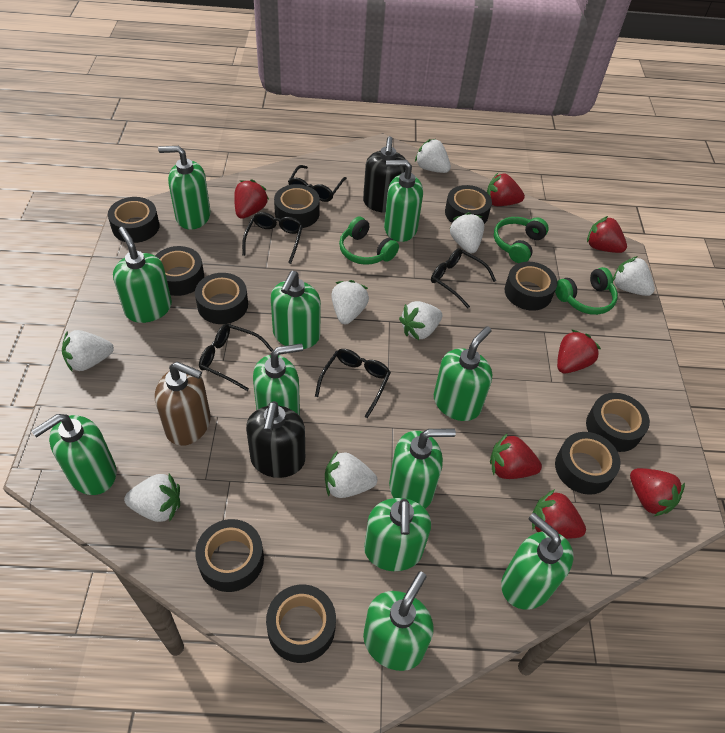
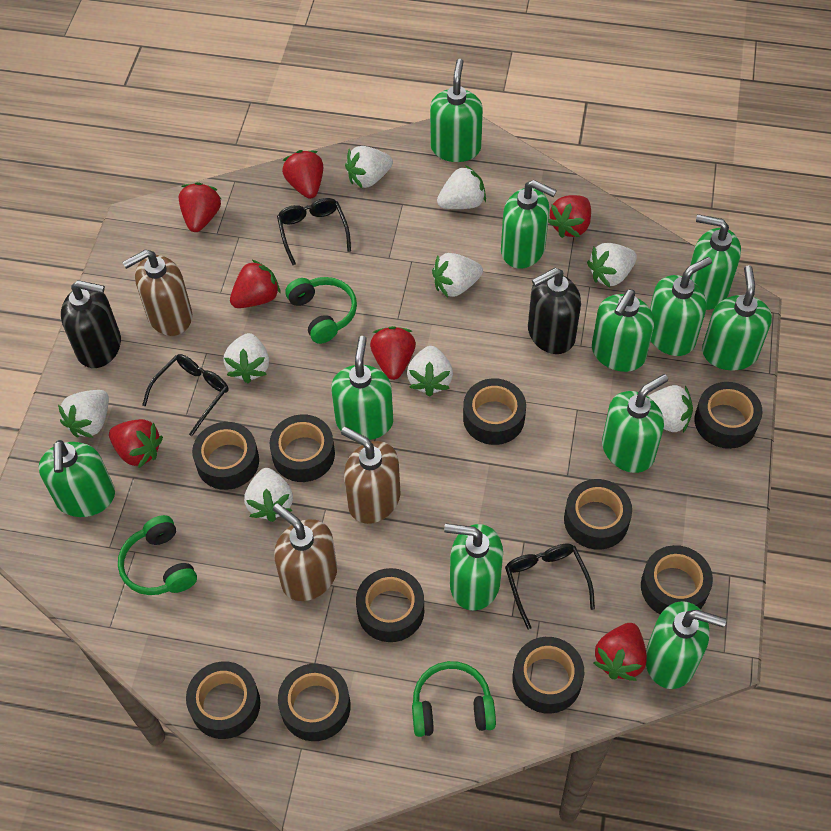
black glasses: 5 -> 3
brown soap dispenser: 1 -> 3
white strawberry: 8 -> 9

